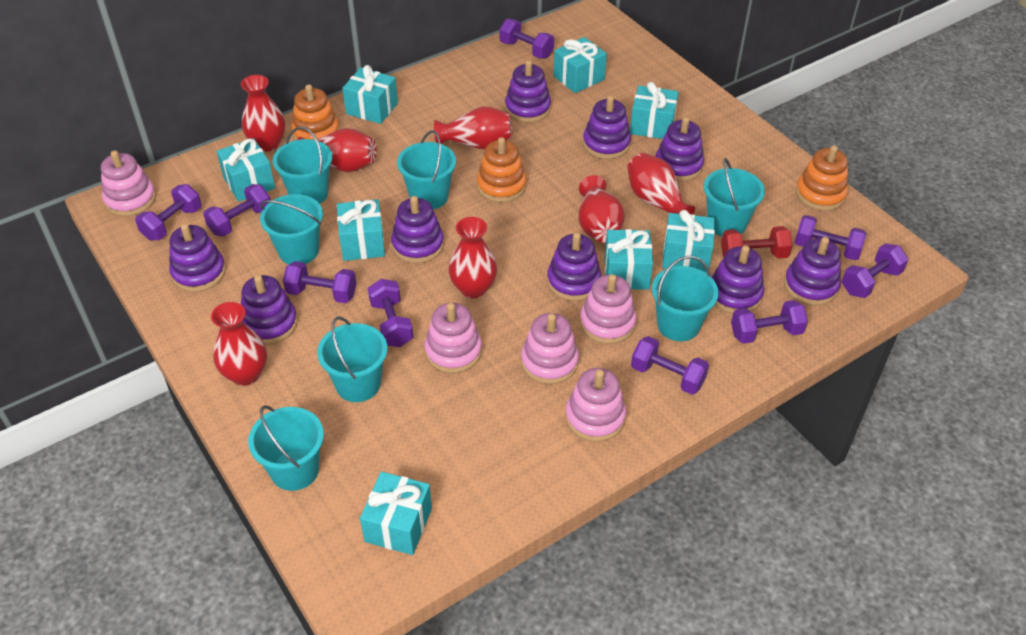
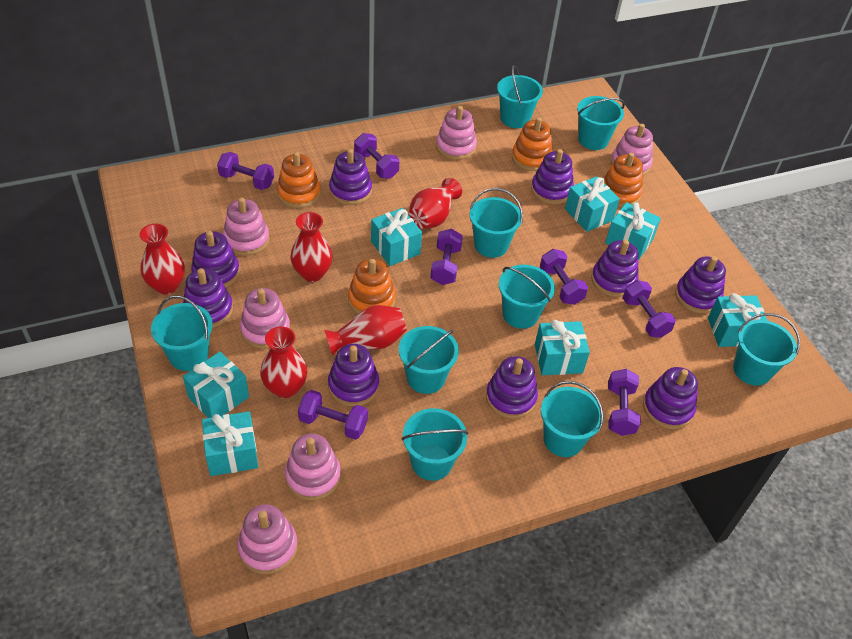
orange stacking toy: 3 -> 4
pink stacking toy: 5 -> 6
purple dumbbell: 9 -> 7
red dumbbell: 1 -> 0
red vase: 7 -> 5
turquoise bucket: 7 -> 9
turquoise gift: 8 -> 7

